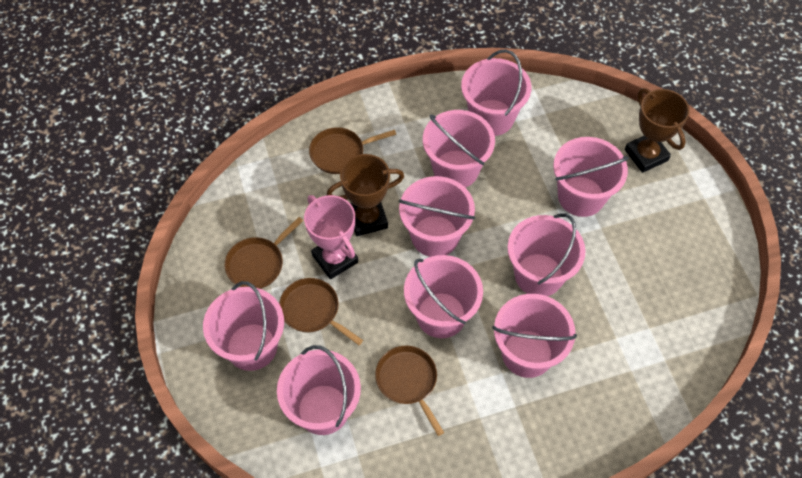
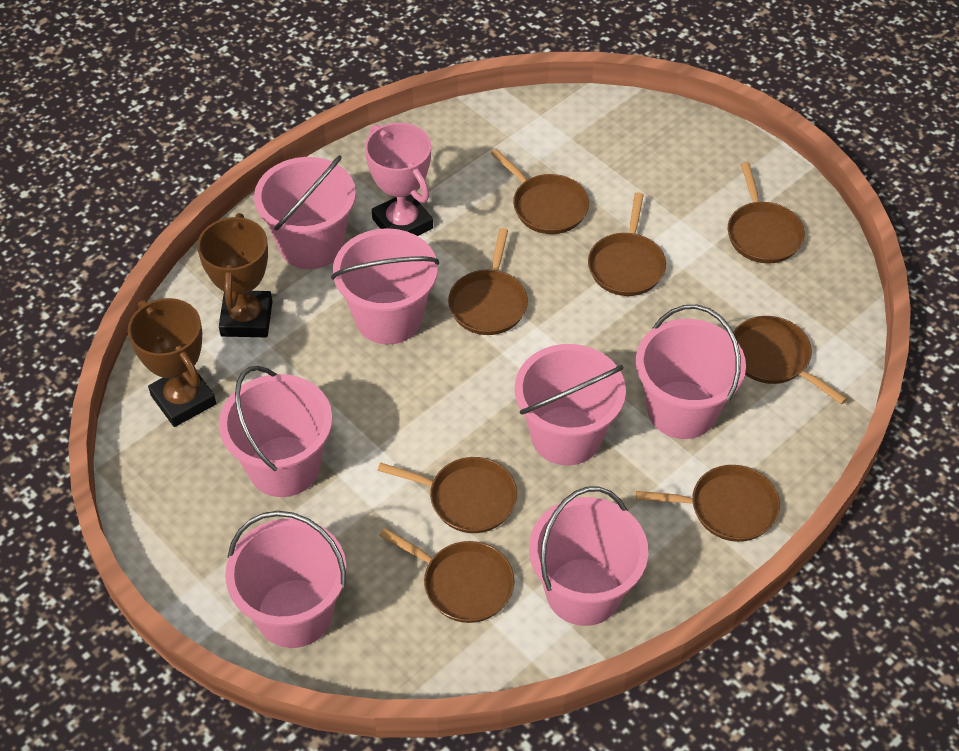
brown pan: 4 -> 8
pink bucket: 9 -> 7

